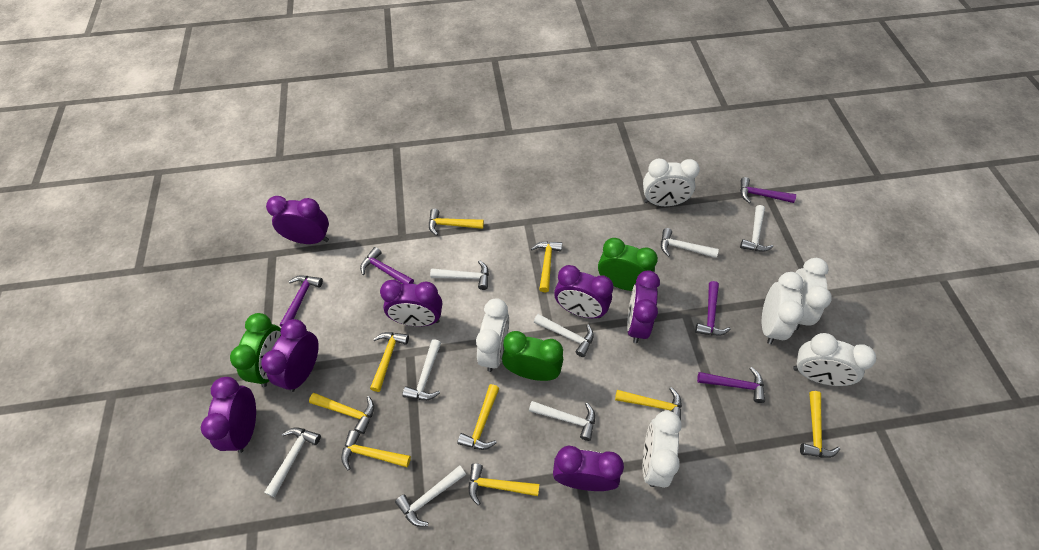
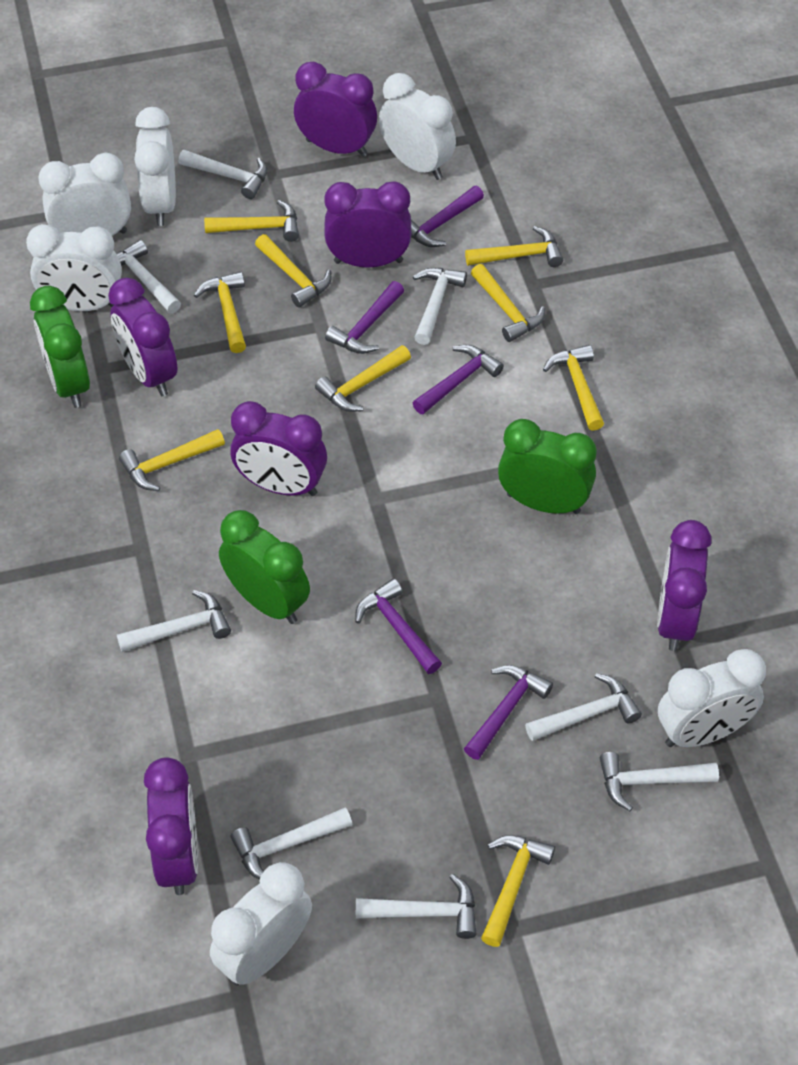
purple clock: 7 -> 6

